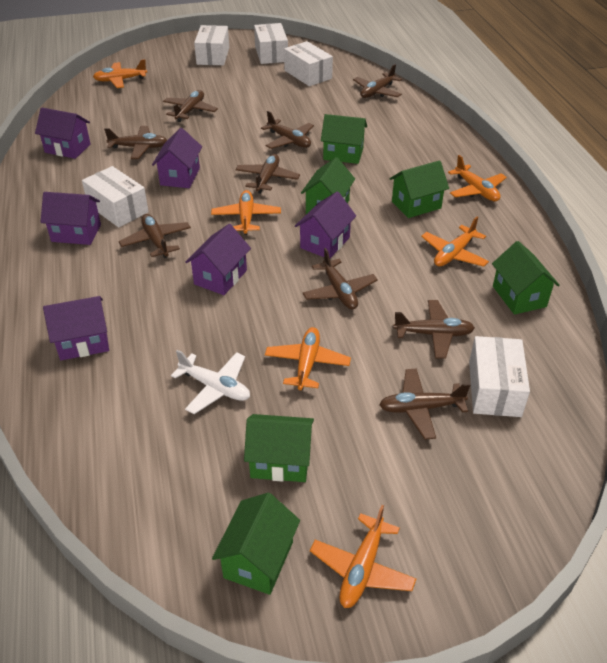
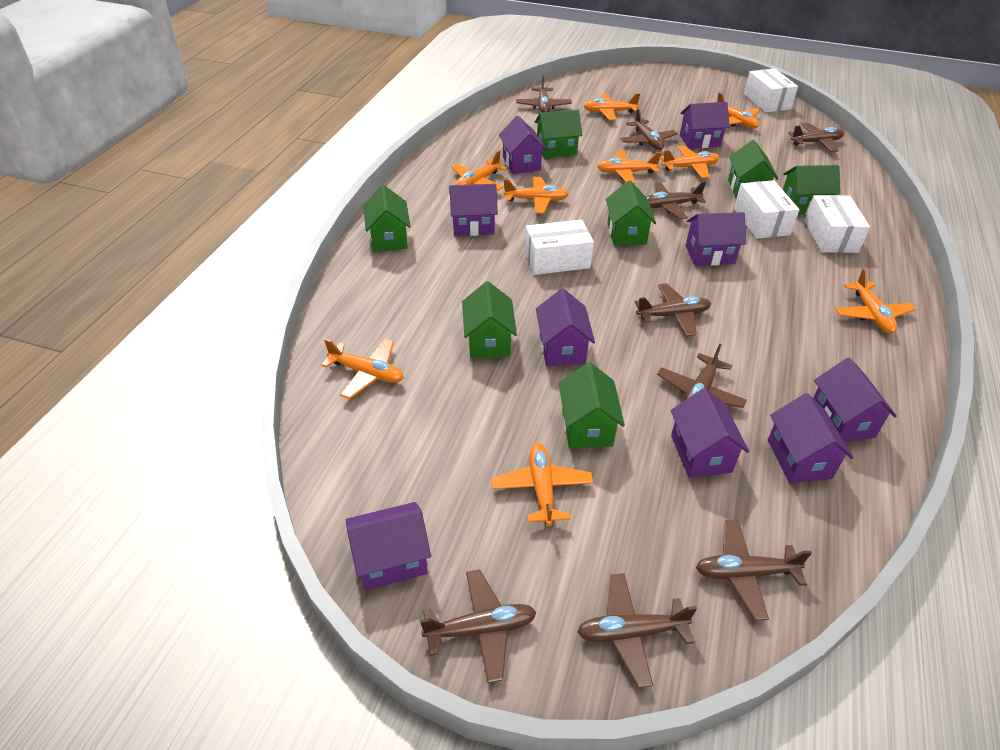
green house: 6 -> 7
orange plane: 6 -> 9
purple house: 6 -> 9
white box: 5 -> 4
white plane: 1 -> 0

